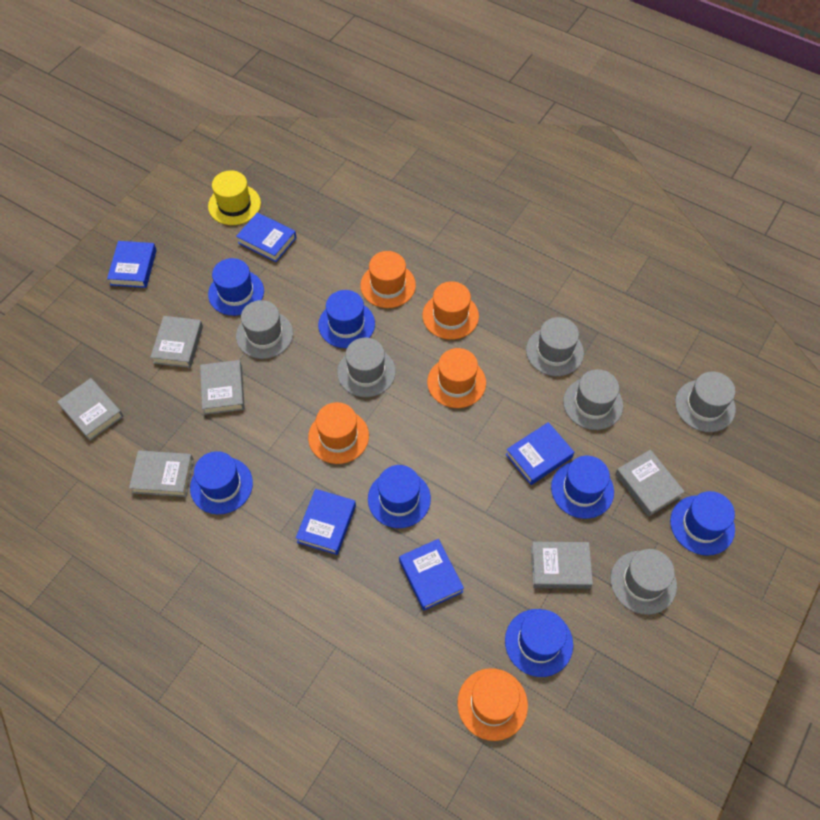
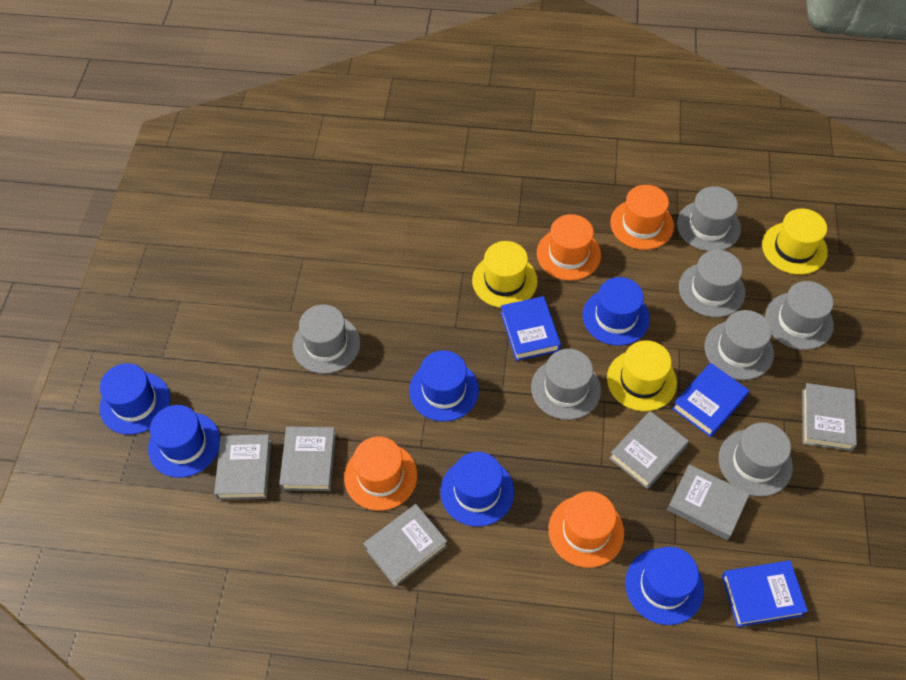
blue book: 5 -> 3
blue hat: 7 -> 6
grey hat: 6 -> 7
orange hat: 5 -> 4
yellow hat: 1 -> 3

